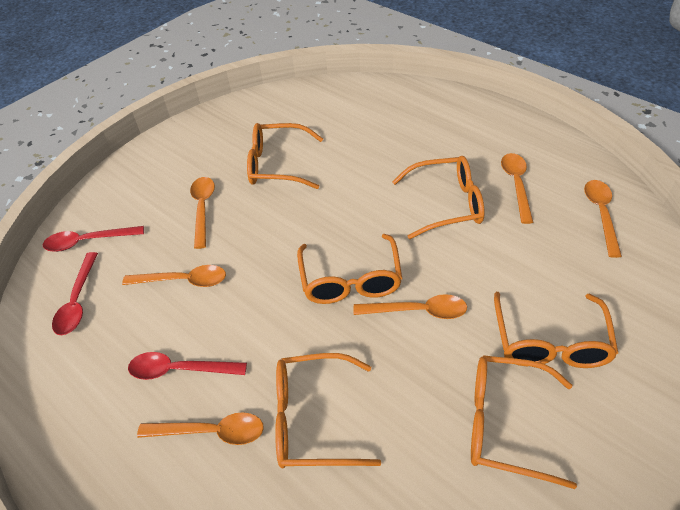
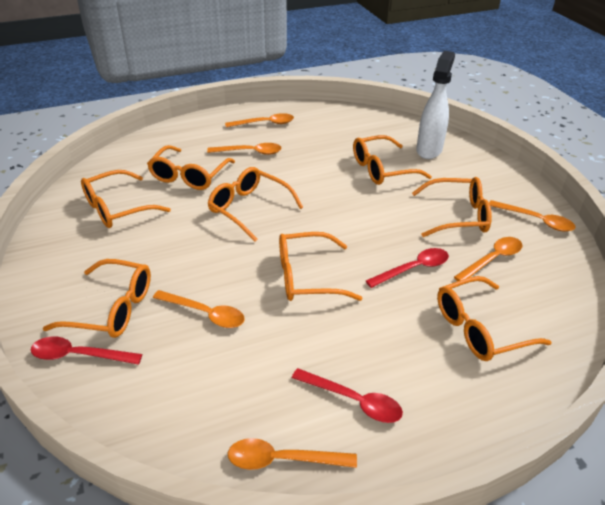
orange glasses: 6 -> 8
white spray bottle: 0 -> 1

